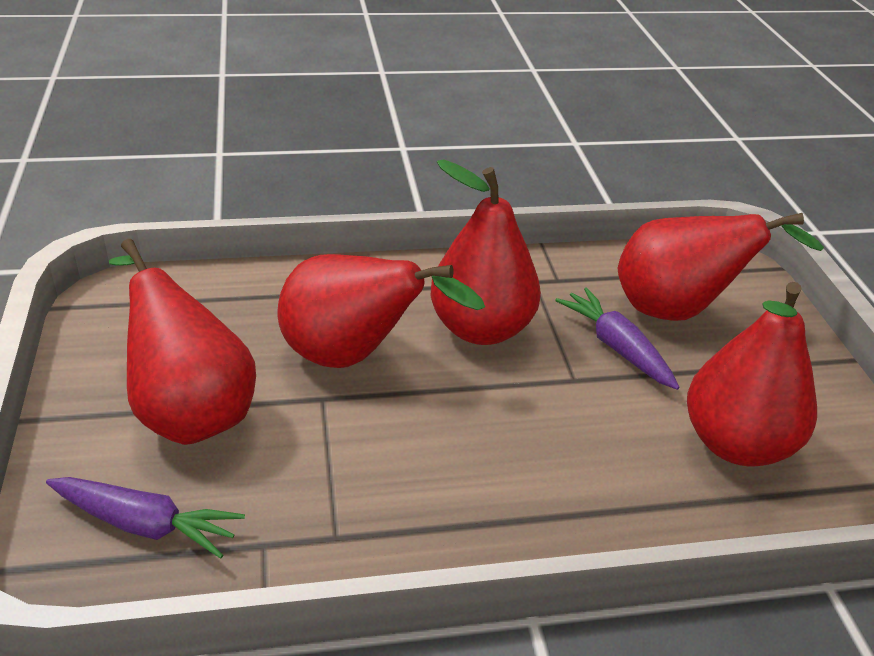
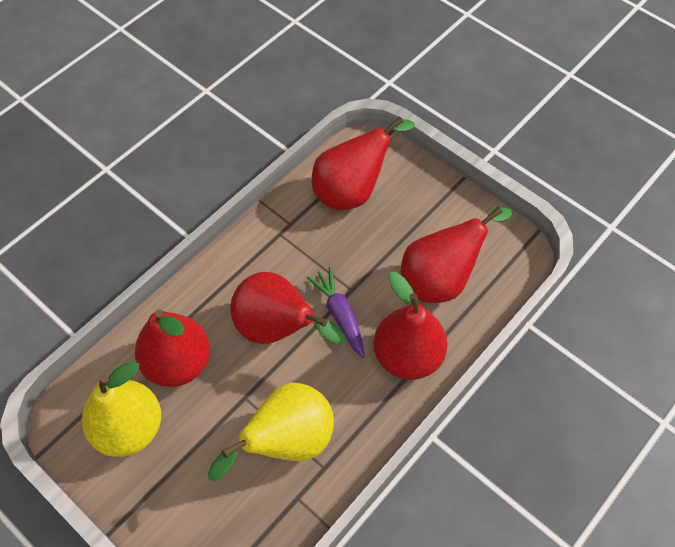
purple carrot: 2 -> 1
yellow pear: 0 -> 2

